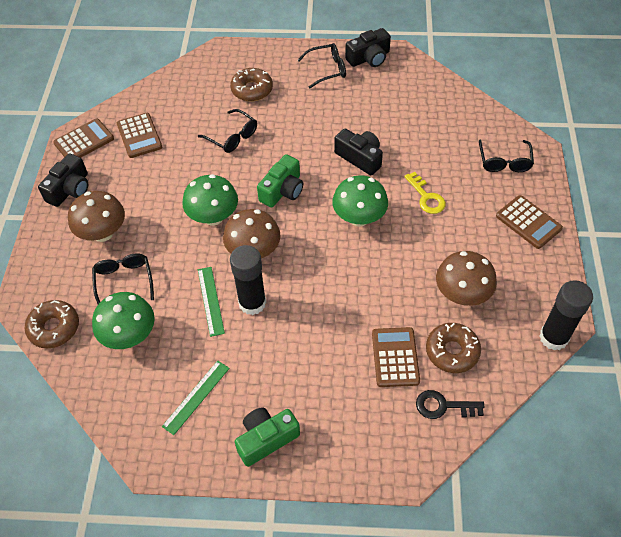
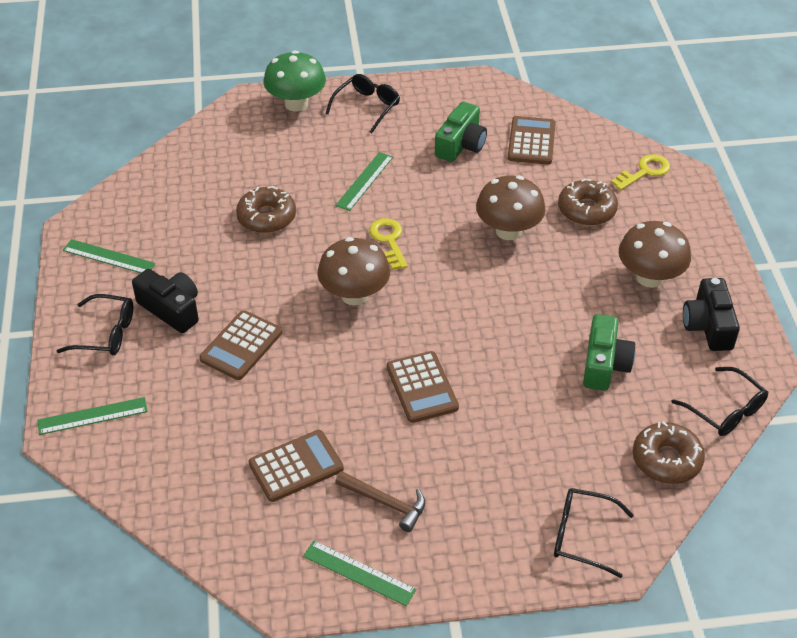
black camera: 3 -> 2
black glue stick: 2 -> 0
black key: 1 -> 0
brown hammer: 0 -> 1
green mushroom: 3 -> 1
green ruler: 2 -> 4
yellow key: 1 -> 2

